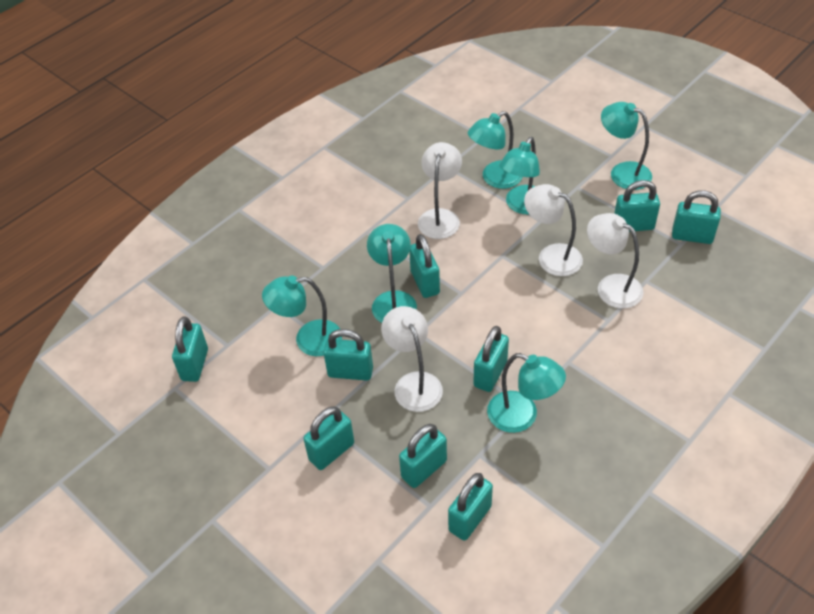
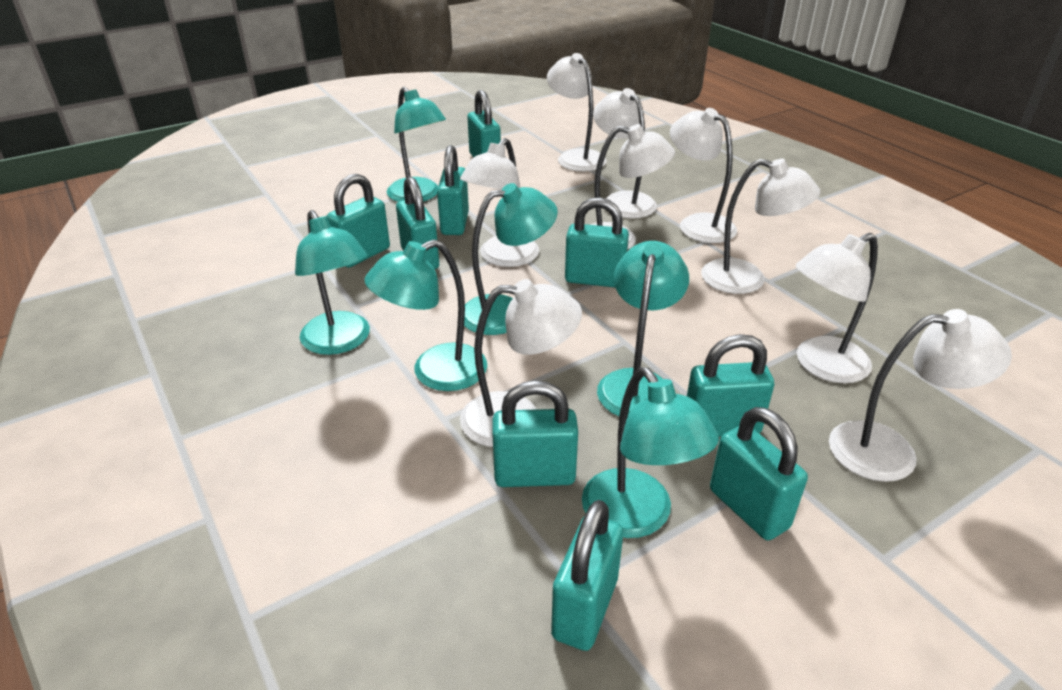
white lamp: 4 -> 9

